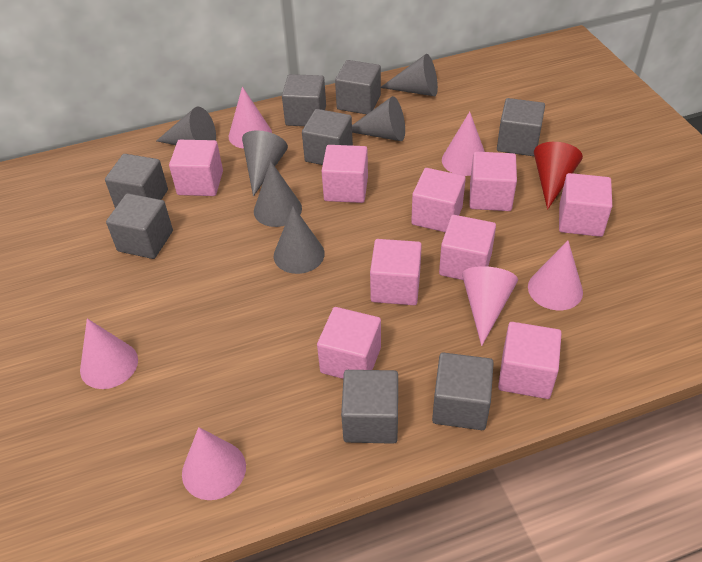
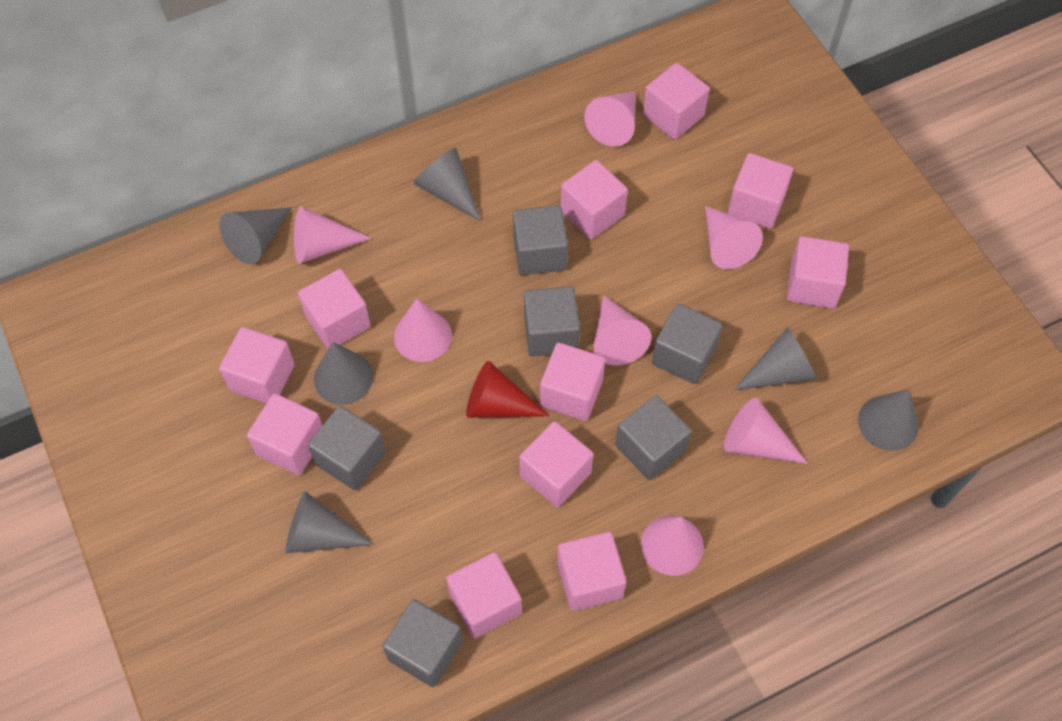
grey cube: 8 -> 6
pink cone: 6 -> 7
pink cube: 9 -> 11

